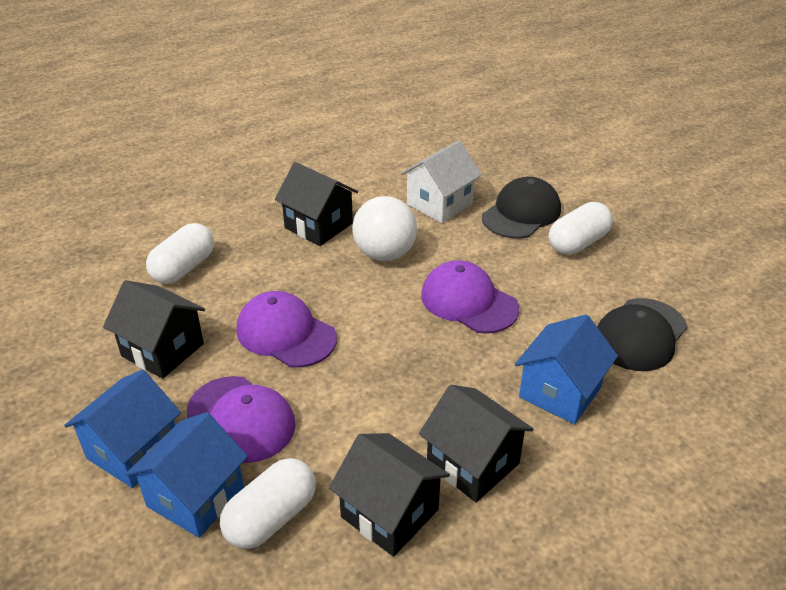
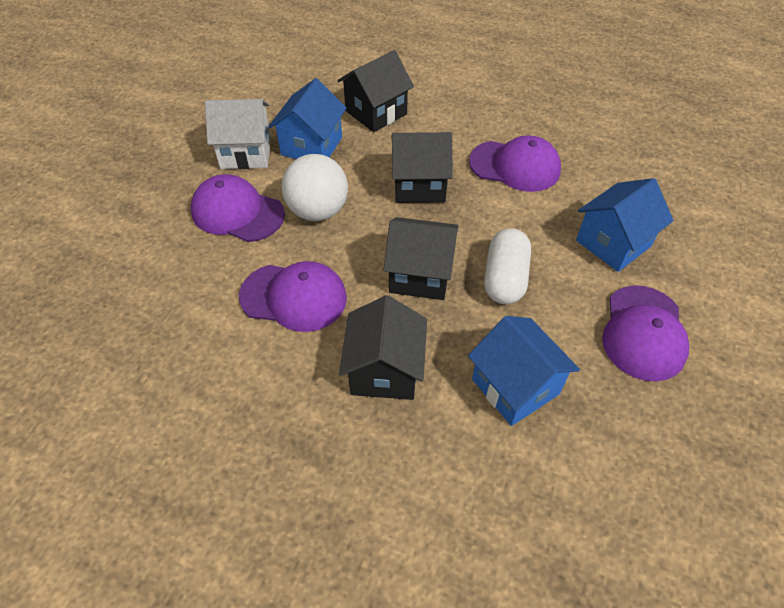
black cap: 2 -> 0
purple cap: 3 -> 4
white capsule: 3 -> 1

